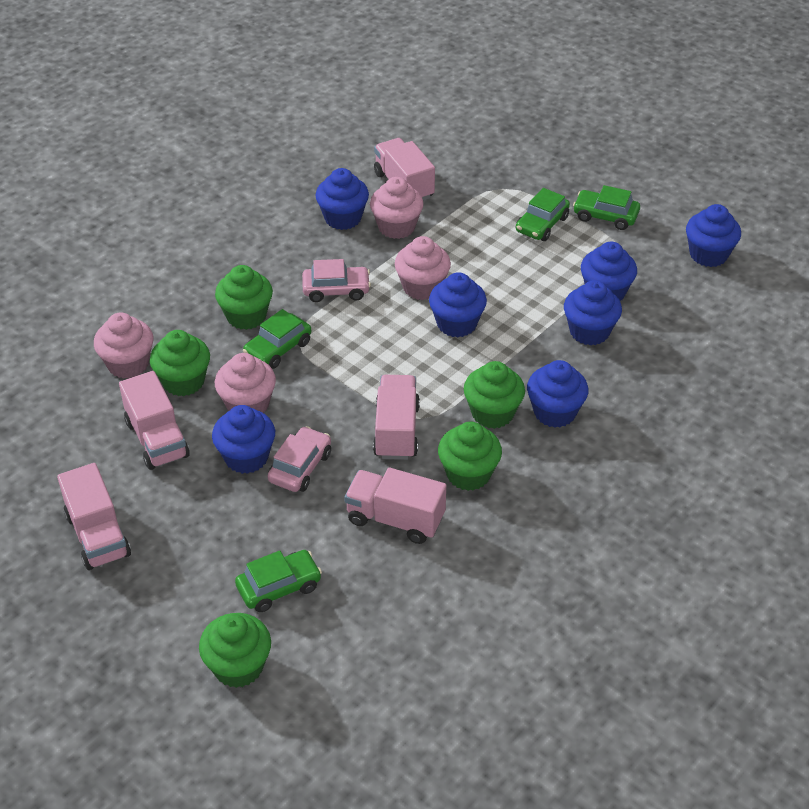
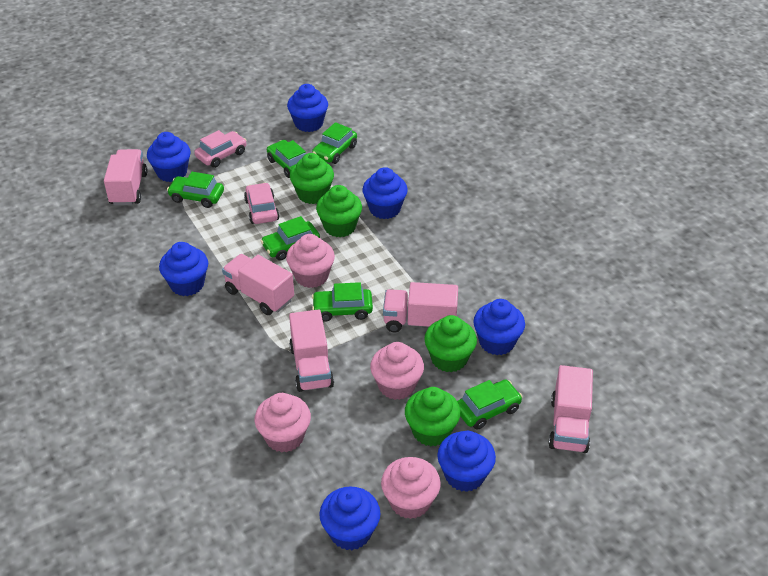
green car: 4 -> 6
green cupcake: 5 -> 4

